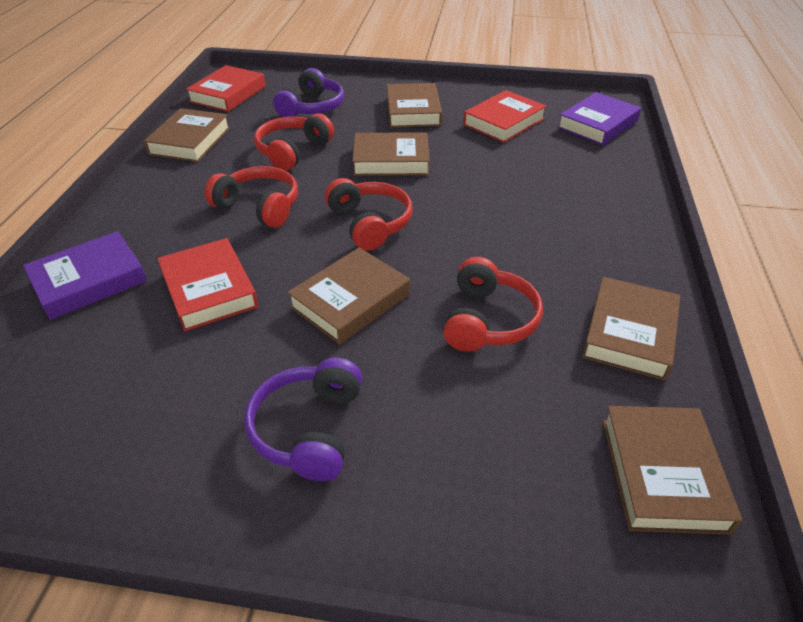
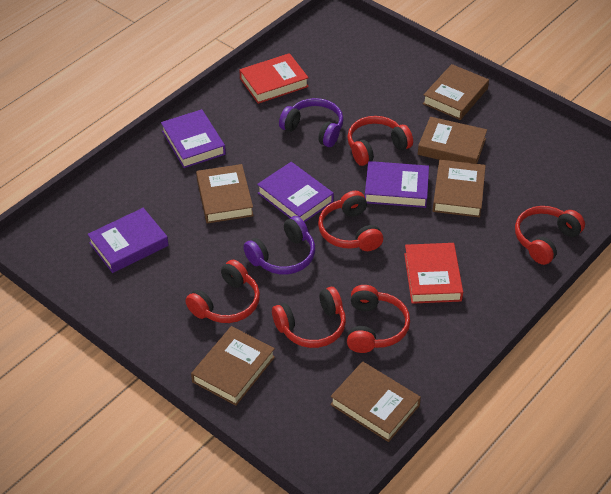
purple book: 2 -> 4
red book: 3 -> 2
red headphones: 4 -> 6

